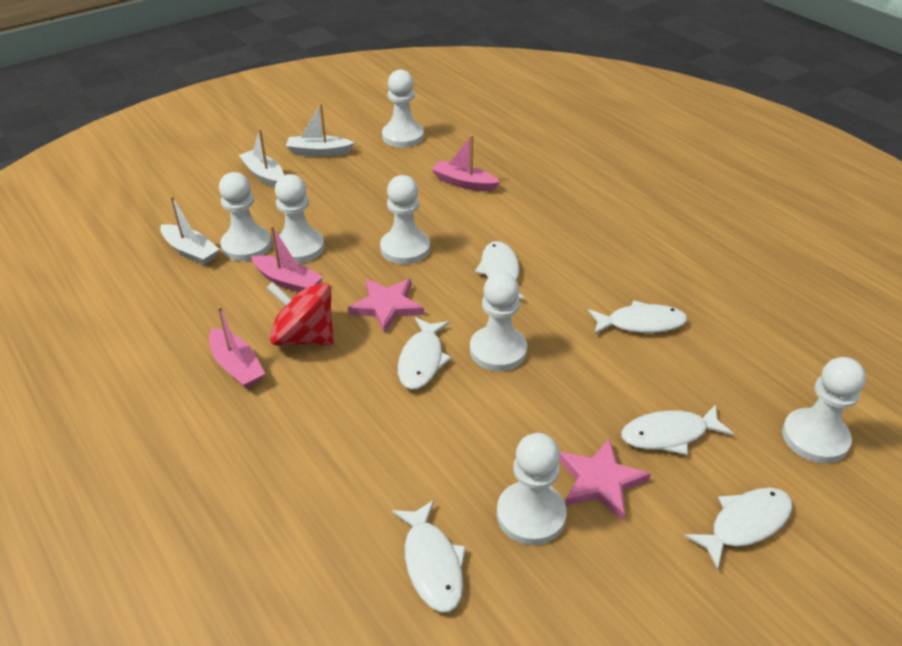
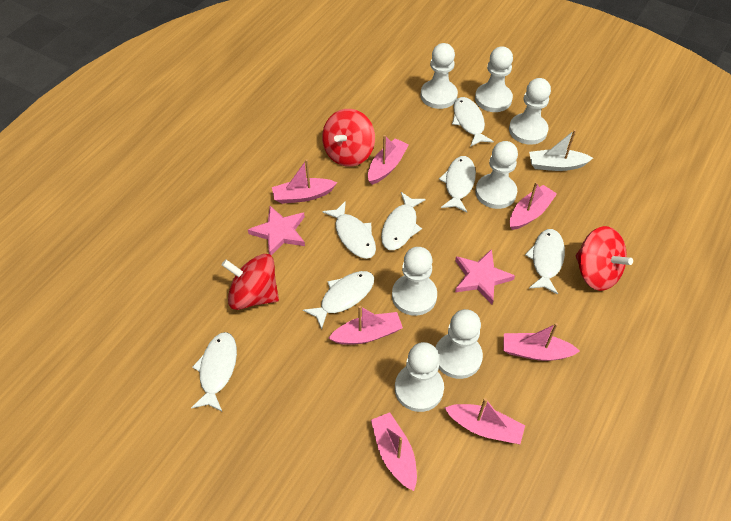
pink boat: 3 -> 7
red spinning top: 1 -> 3
white boat: 3 -> 1
white fish: 6 -> 7

